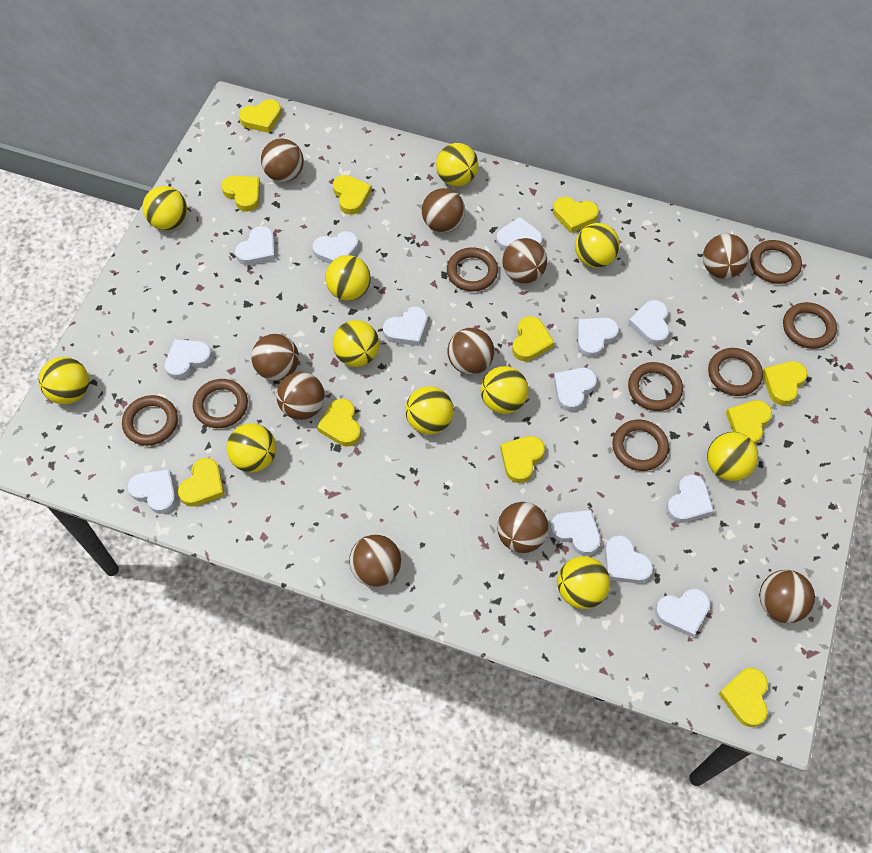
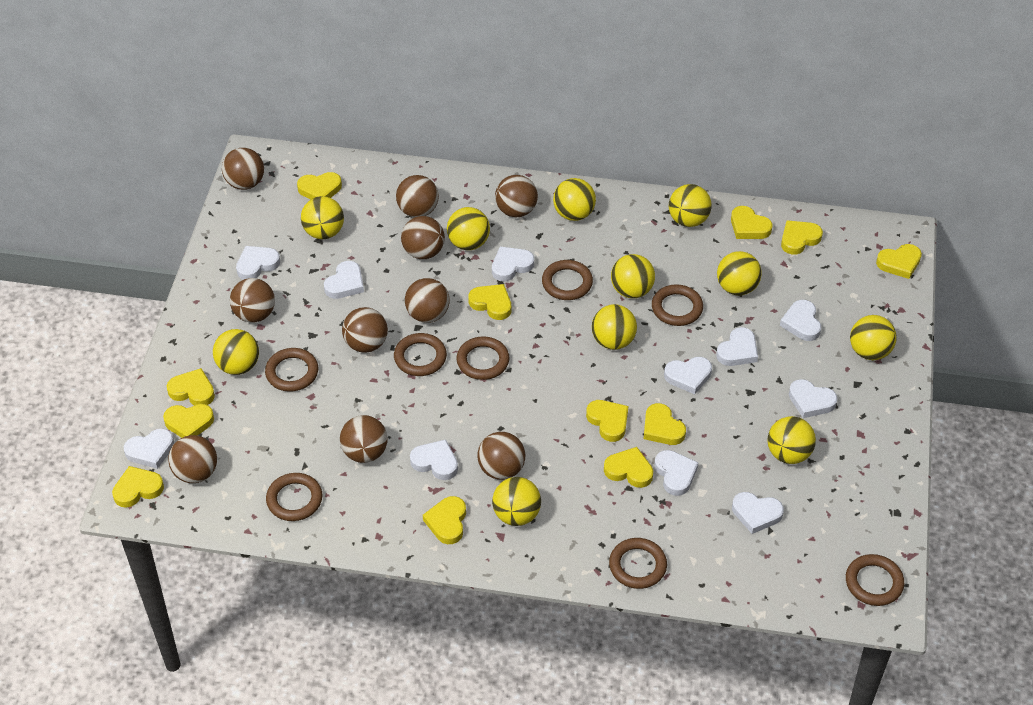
white heart: 13 -> 11
yellow heart: 11 -> 12

